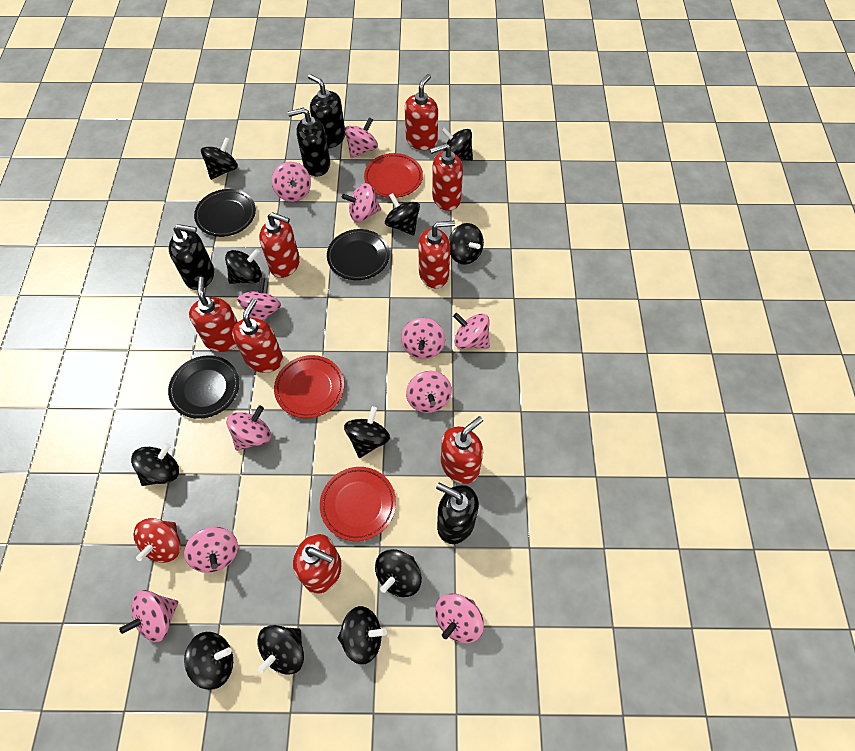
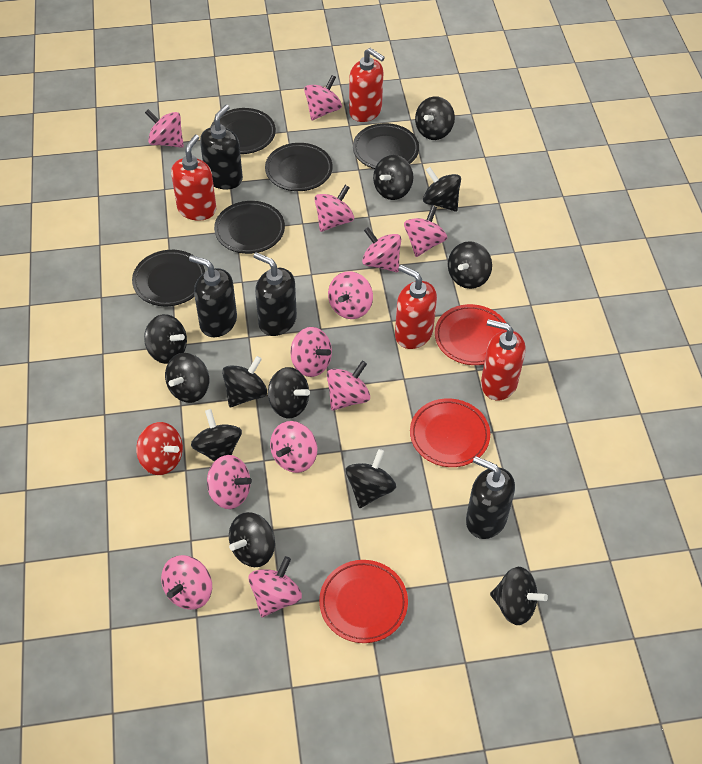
black plate: 3 -> 5
black spinning top: 11 -> 12
pink spinning top: 11 -> 12
red soap dispenser: 8 -> 4

